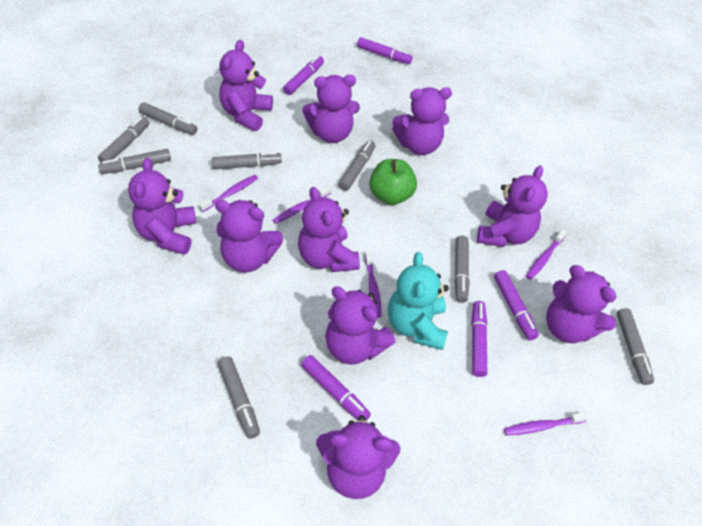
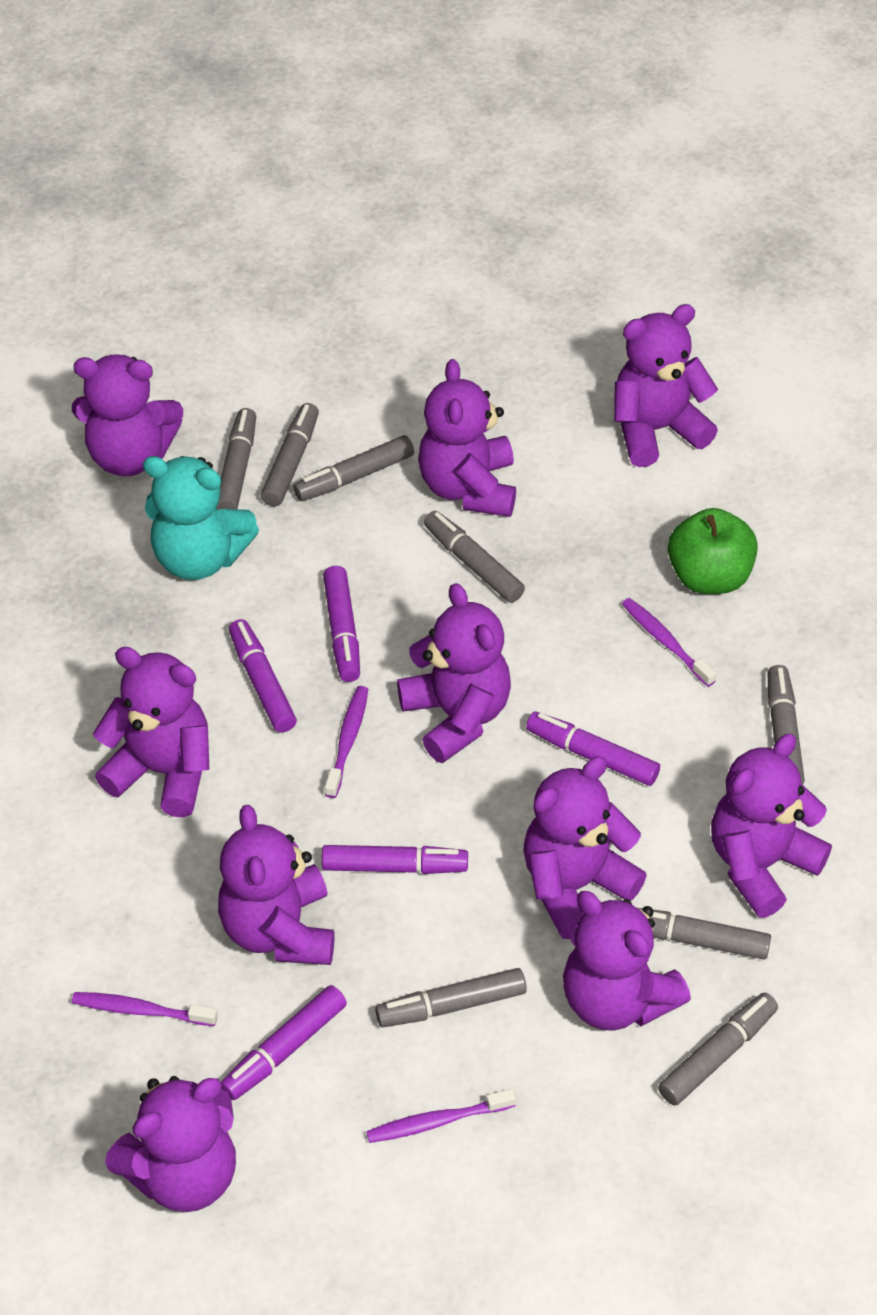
purple toothbrush: 5 -> 4

